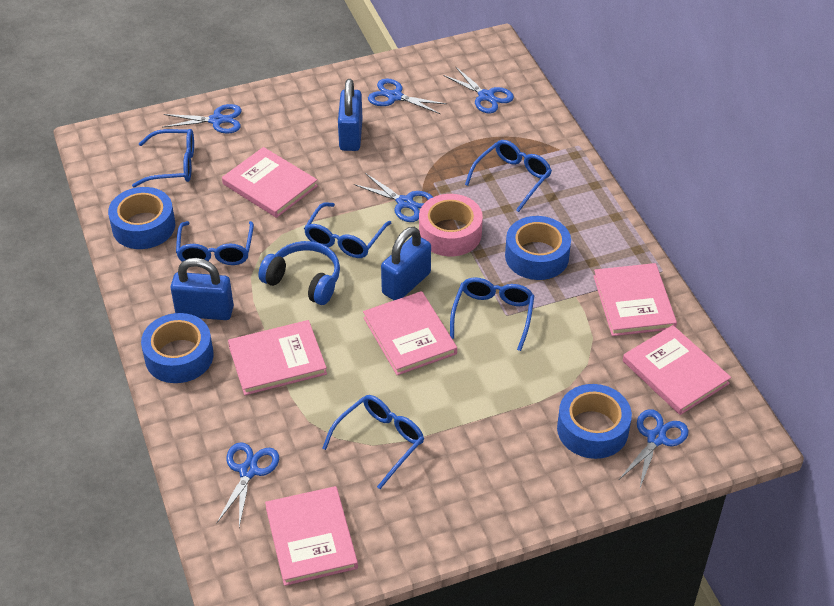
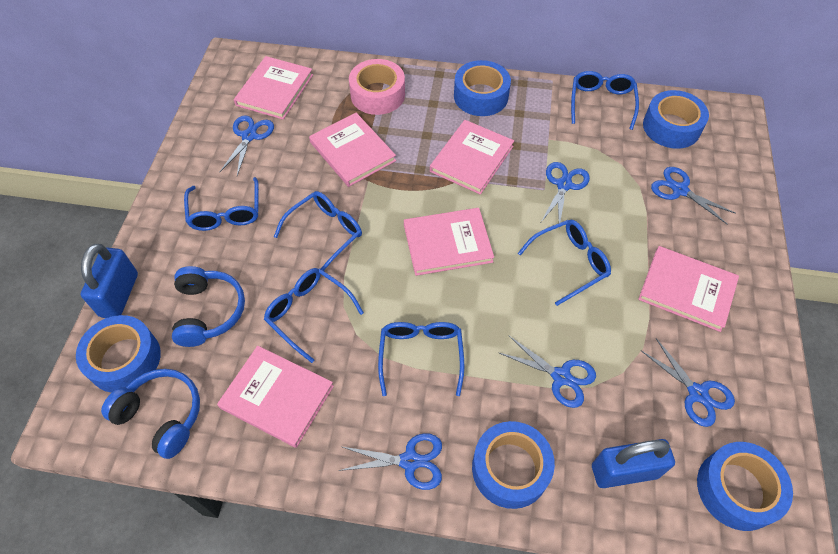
blue headphones: 1 -> 2
blue padlock: 3 -> 2
blue tape: 4 -> 5

